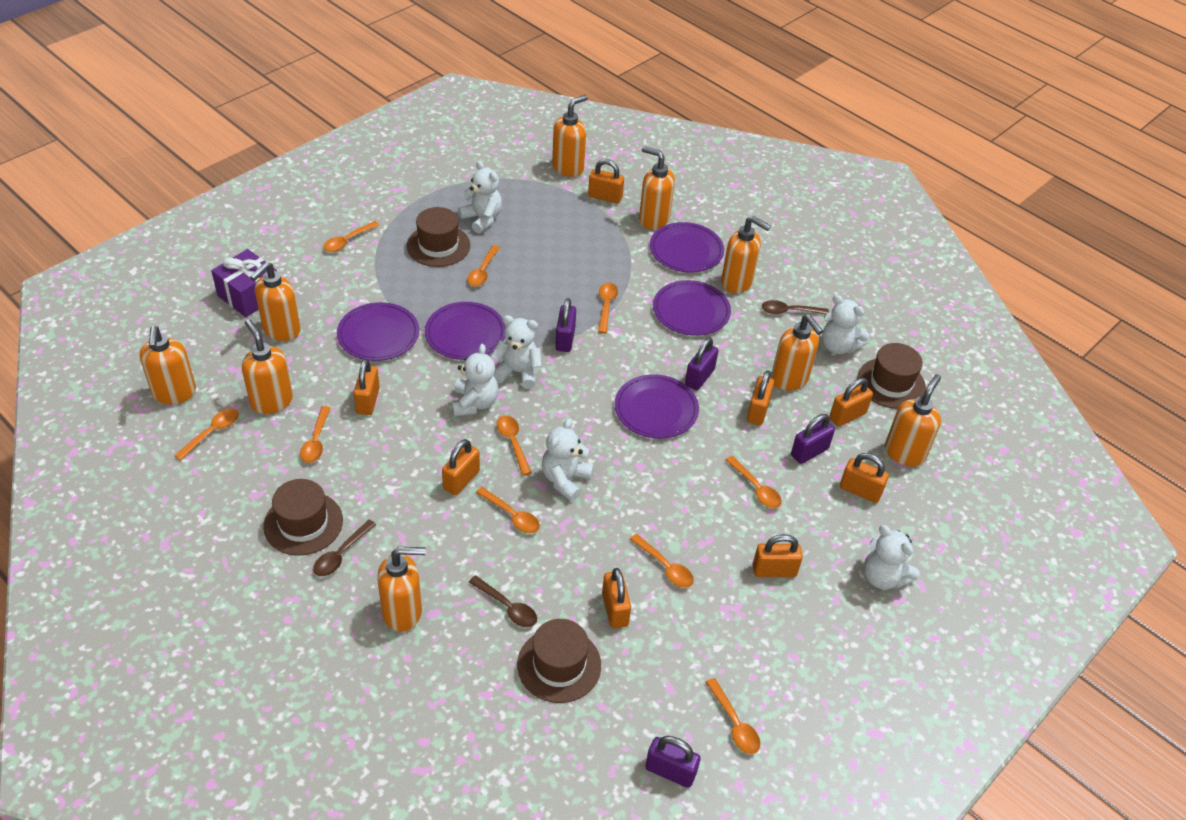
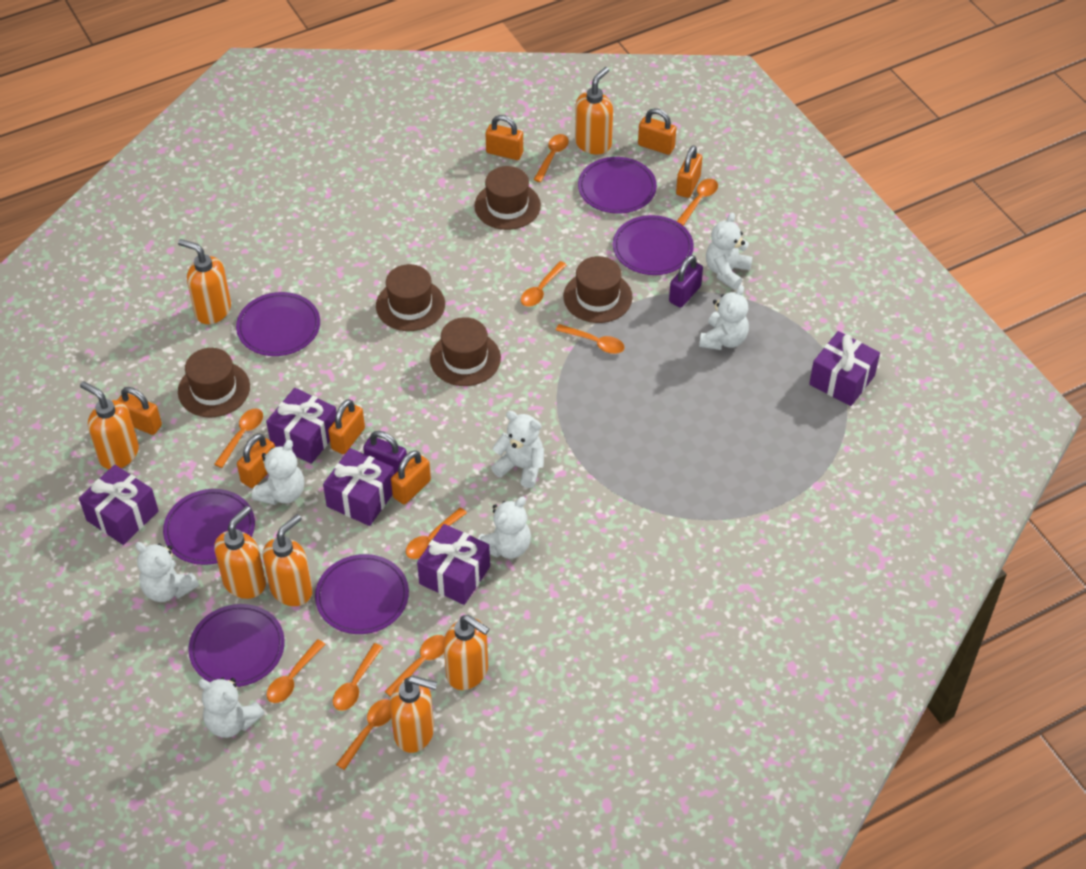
brown hat: 4 -> 5
brown spoon: 3 -> 0
orange padlock: 8 -> 7
orange soap dispenser: 9 -> 7
purple gift: 1 -> 5
purple padlock: 4 -> 2
purple plate: 5 -> 6
white teddy bear: 6 -> 7

